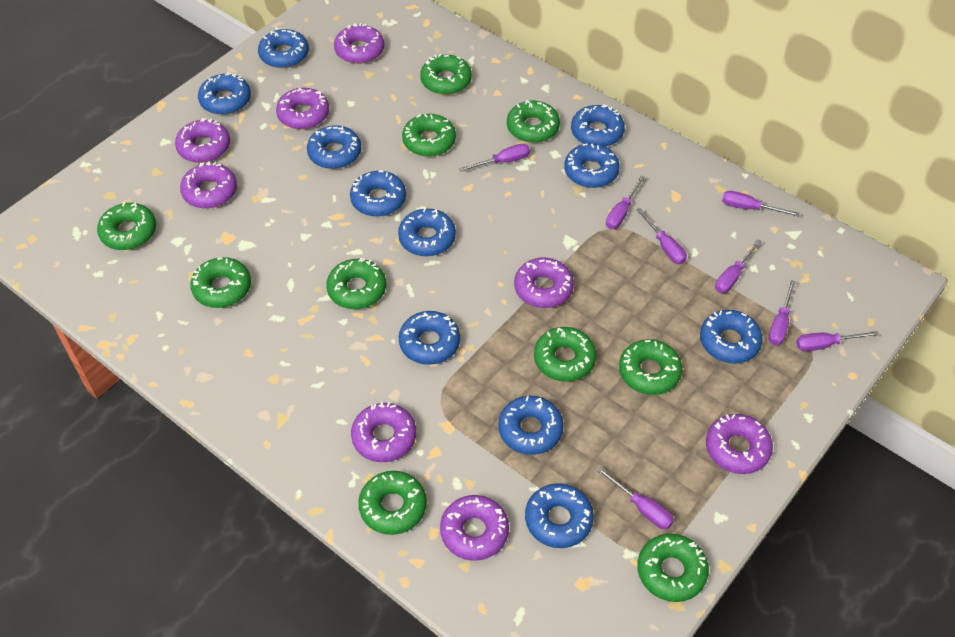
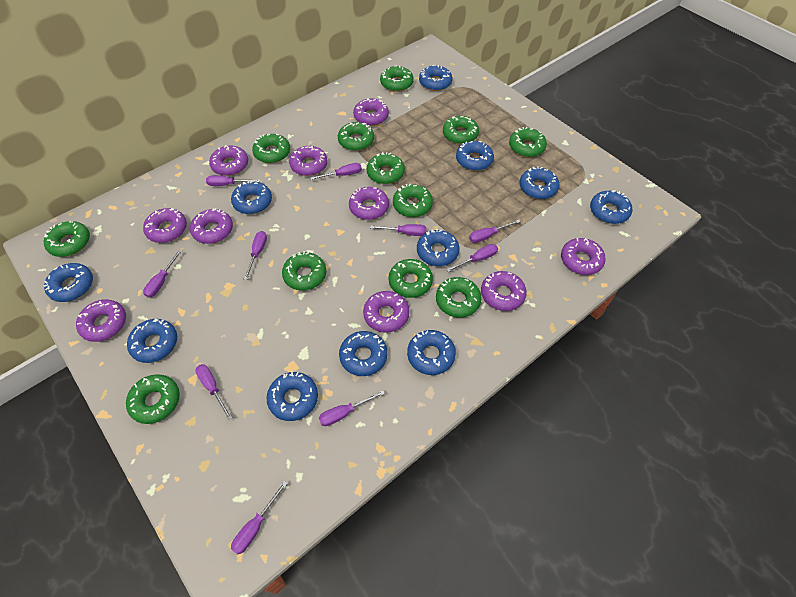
green donut: 10 -> 12
purple donut: 8 -> 10
purple screwdriver: 8 -> 10

